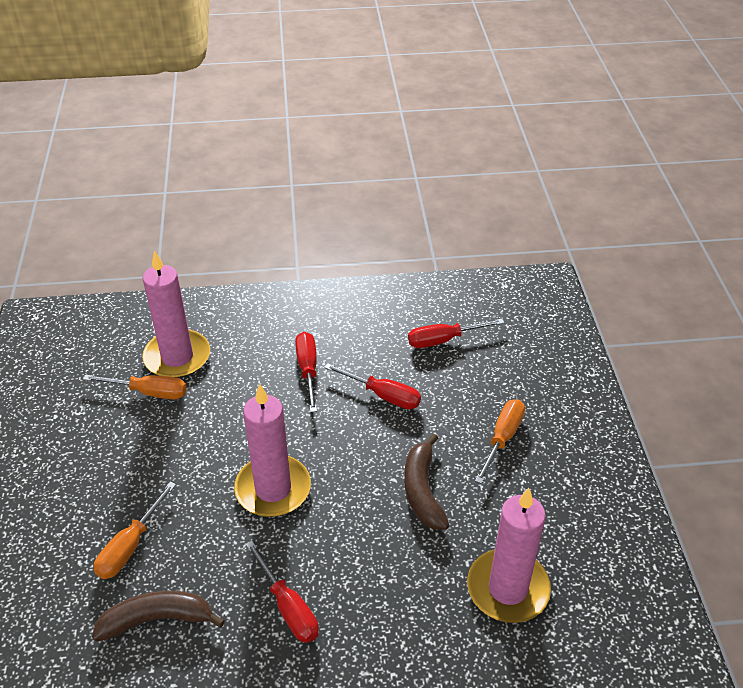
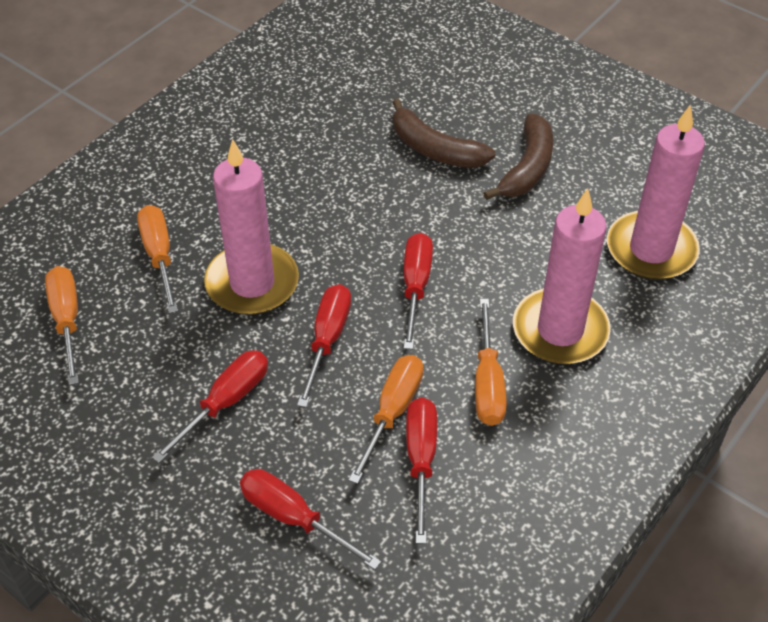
orange screwdriver: 3 -> 4
red screwdriver: 4 -> 5

